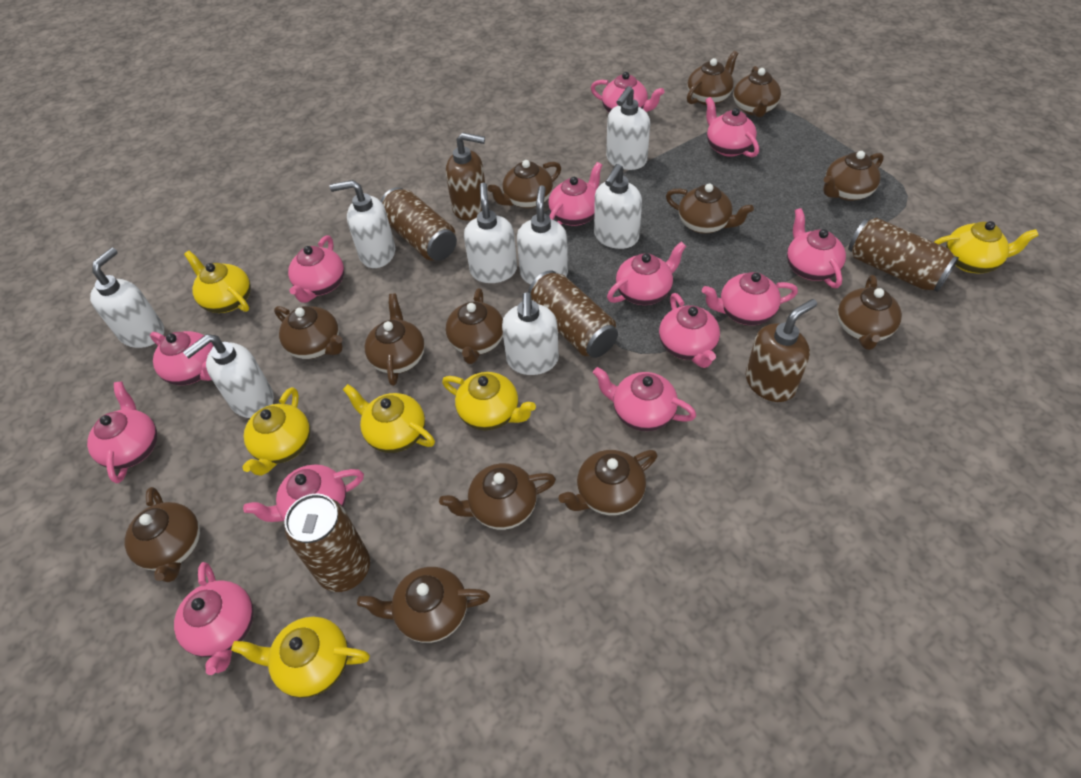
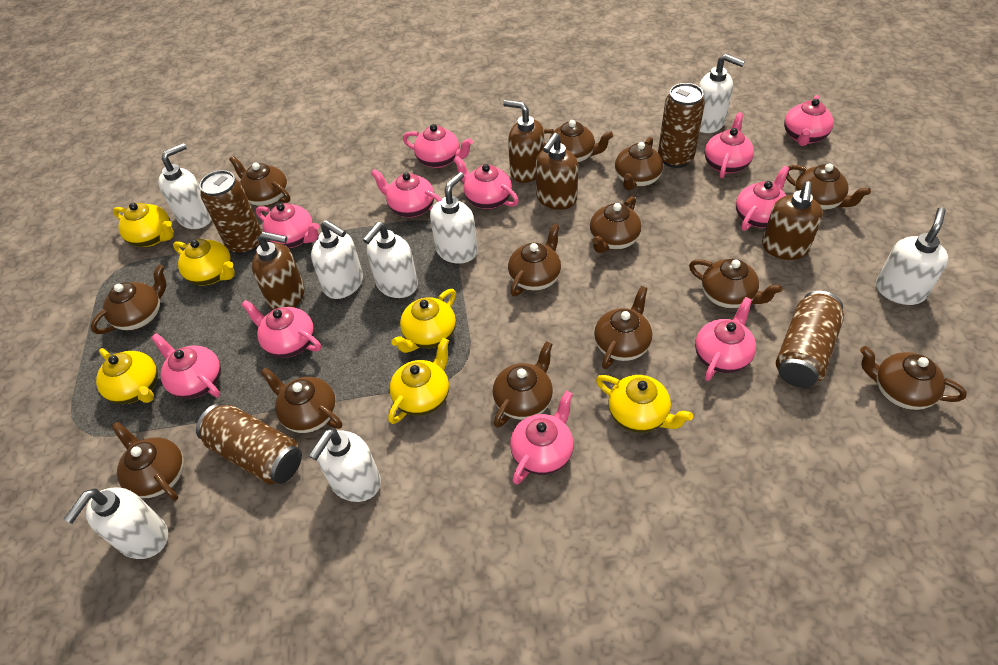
brown soap dispenser: 2 -> 4
pink teapot: 13 -> 11

